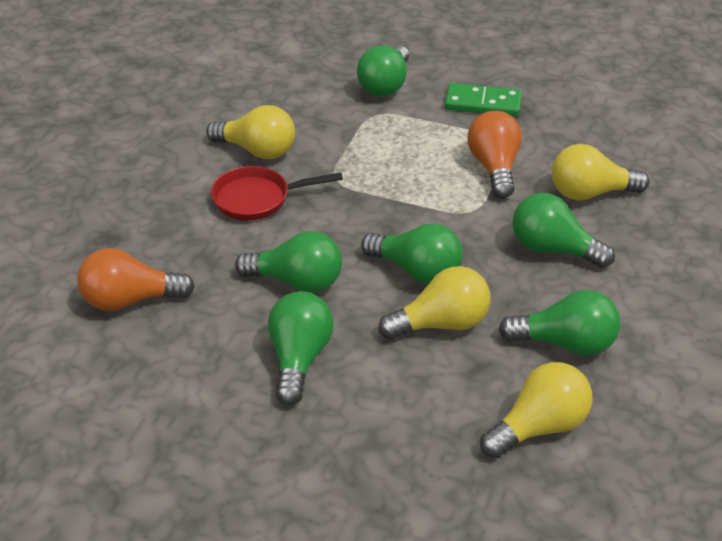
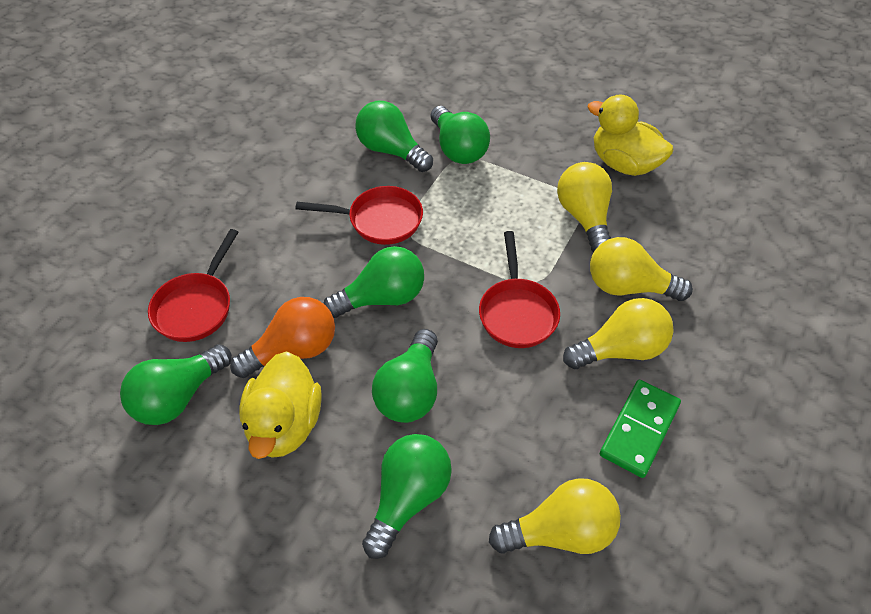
orange light bulb: 2 -> 1
red pan: 1 -> 3
yellow duck: 0 -> 2

